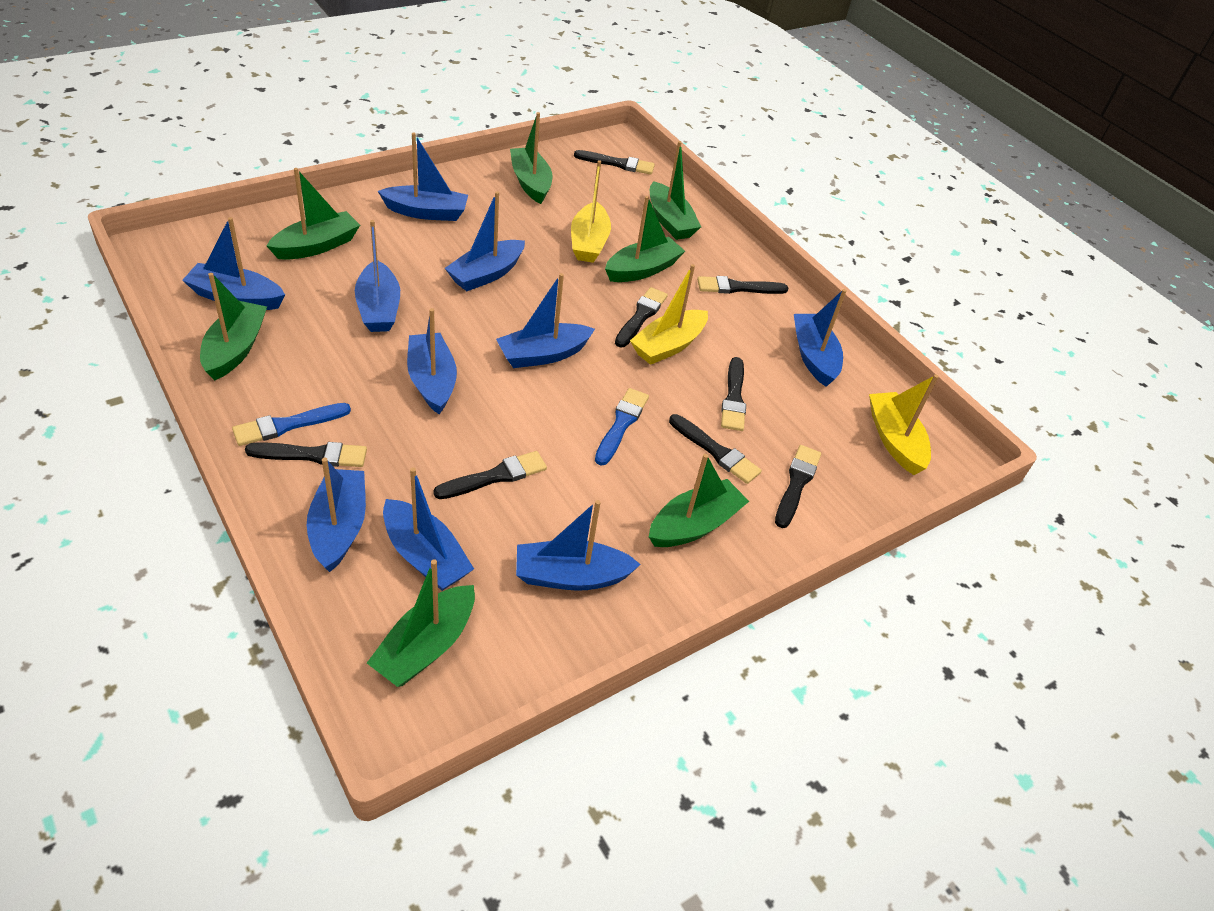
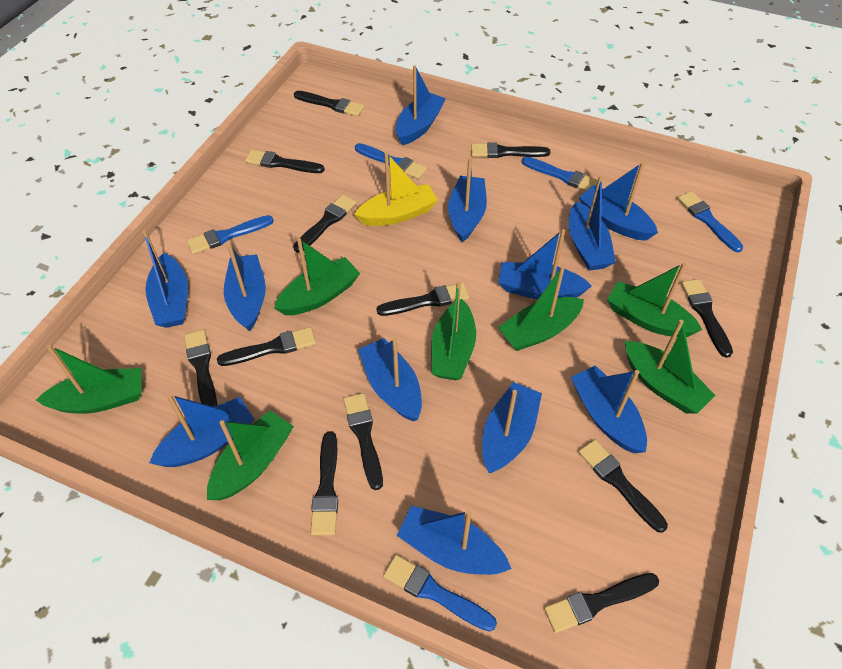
black brush: 8 -> 12
blue boat: 10 -> 12
blue brush: 2 -> 5
yellow boat: 3 -> 1

